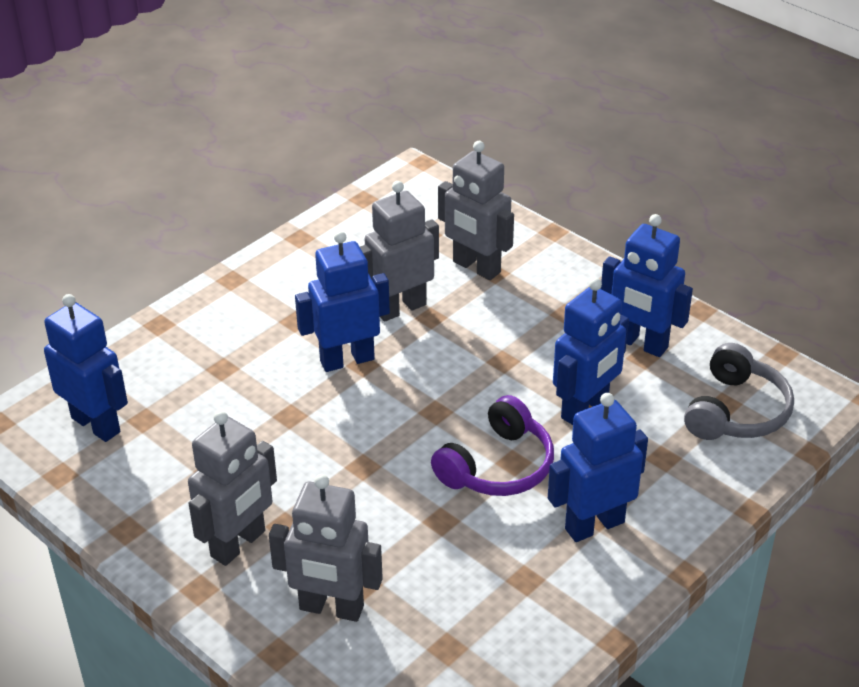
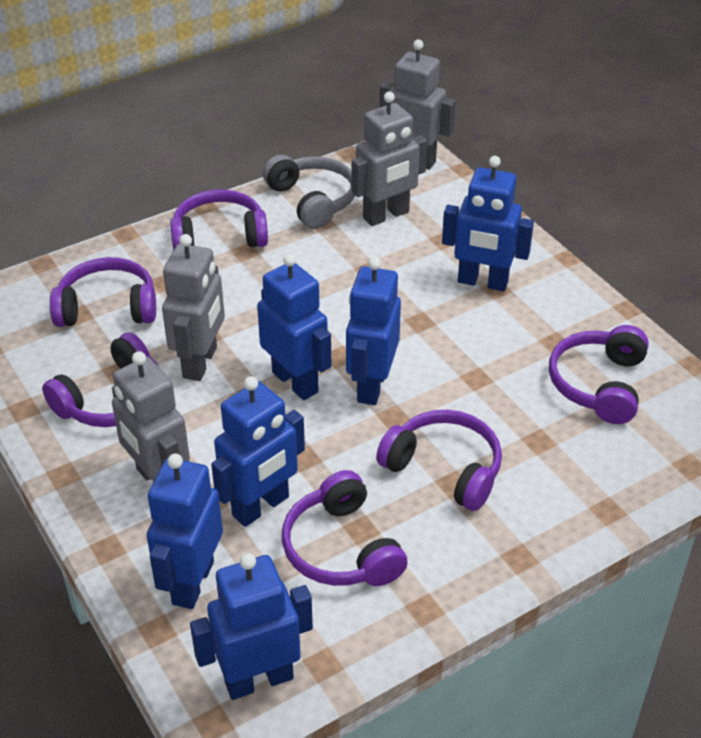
blue robot: 5 -> 6
purple headphones: 1 -> 6

